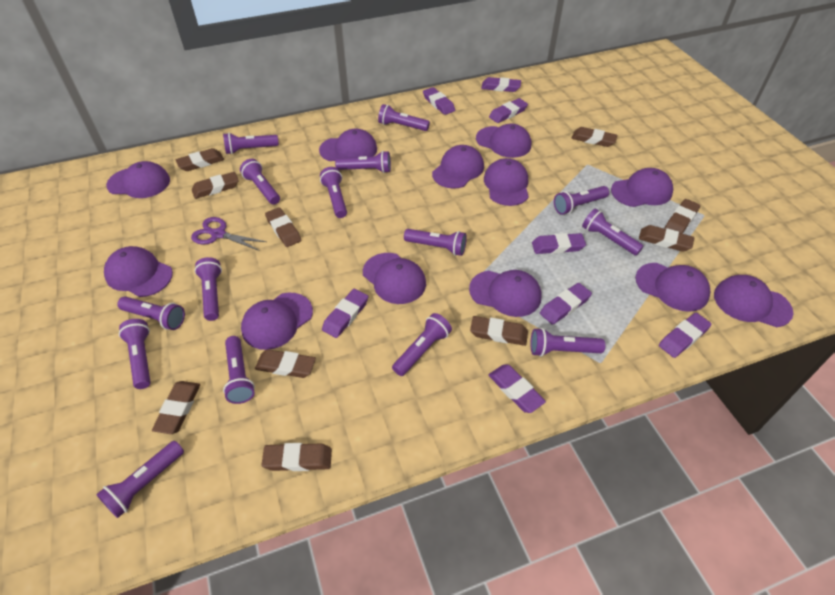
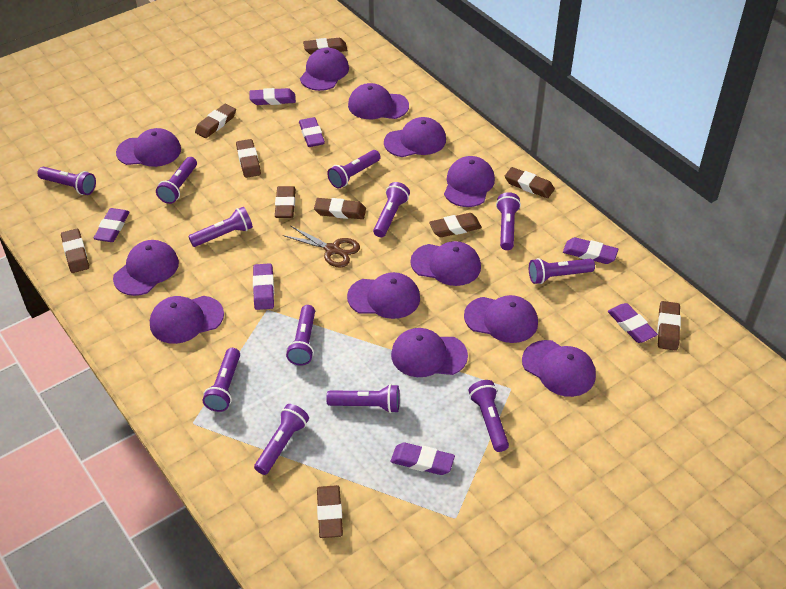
brown scissors: 0 -> 1
purple eraser: 8 -> 7
purple flashlight: 15 -> 12
purple scissors: 1 -> 0

